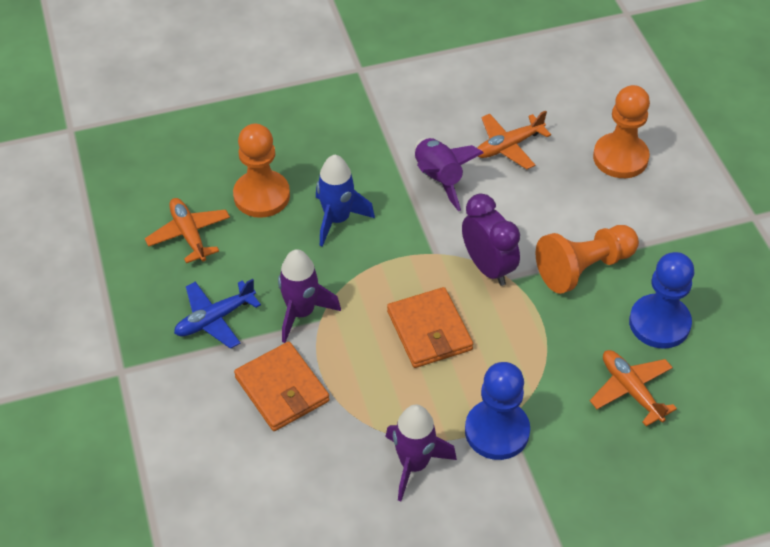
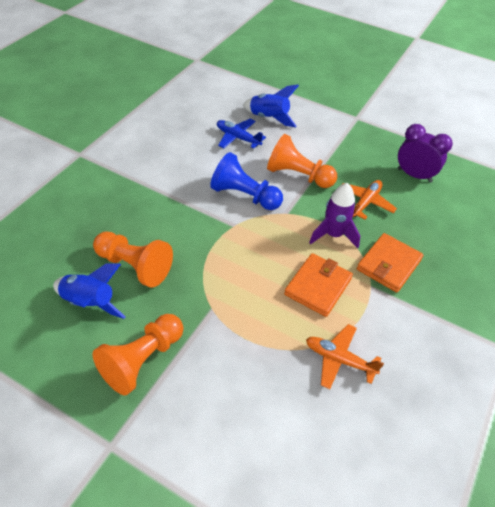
blue pawn: 2 -> 1
blue rocket: 1 -> 2
orange plane: 3 -> 2
purple rocket: 3 -> 1

